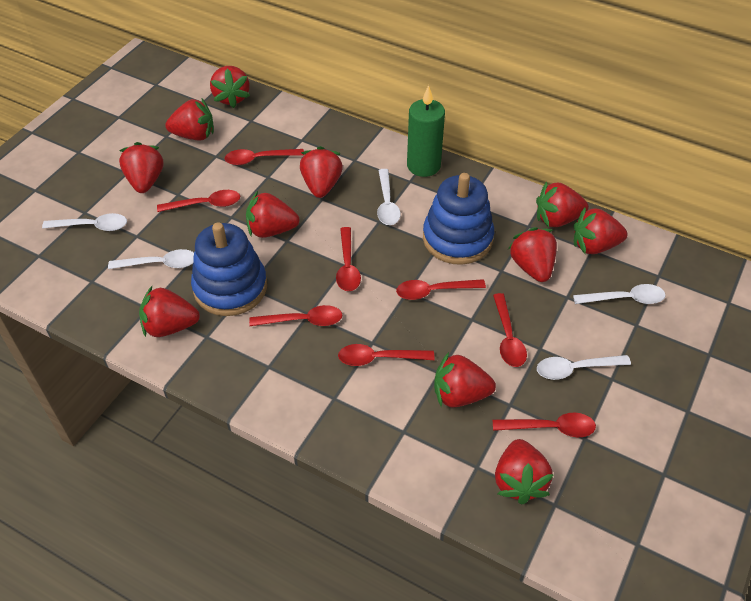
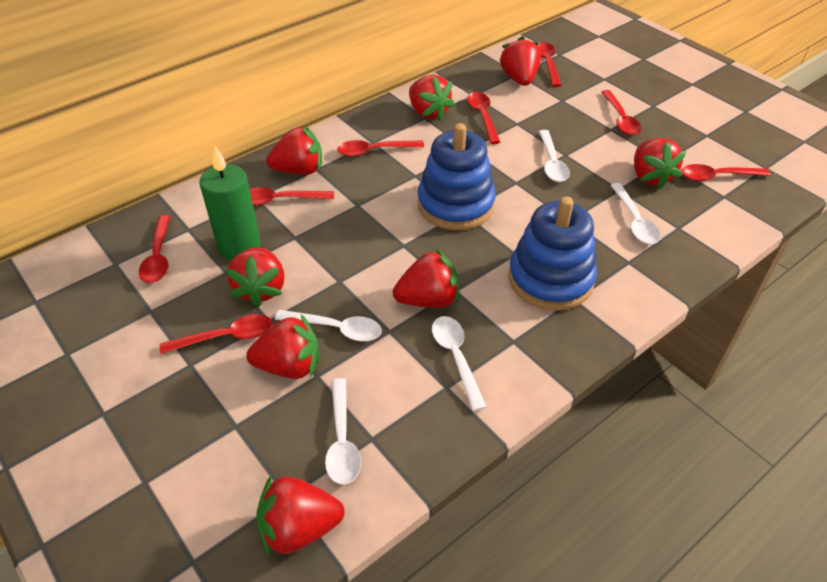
red strawberry: 11 -> 8

